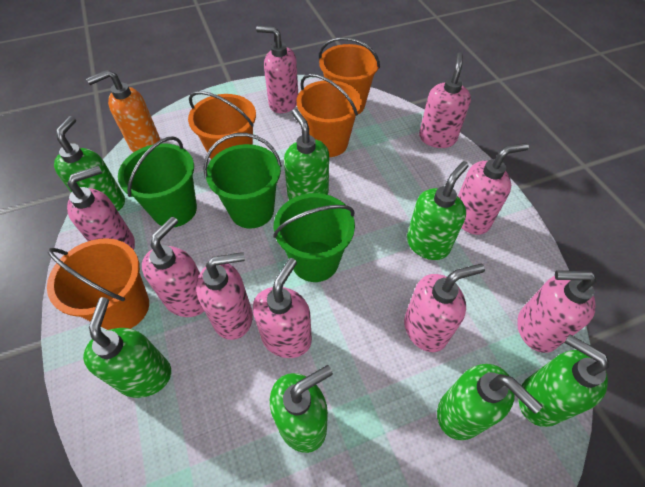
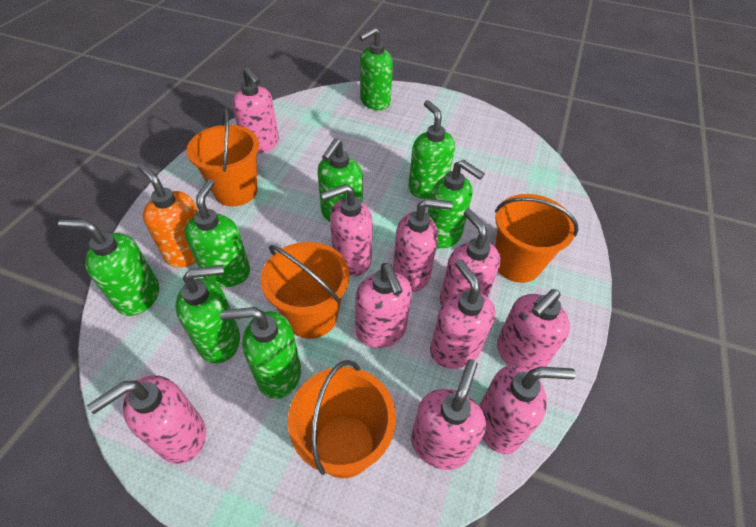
green bucket: 3 -> 0
green soap dispenser: 7 -> 8
pink soap dispenser: 9 -> 10

